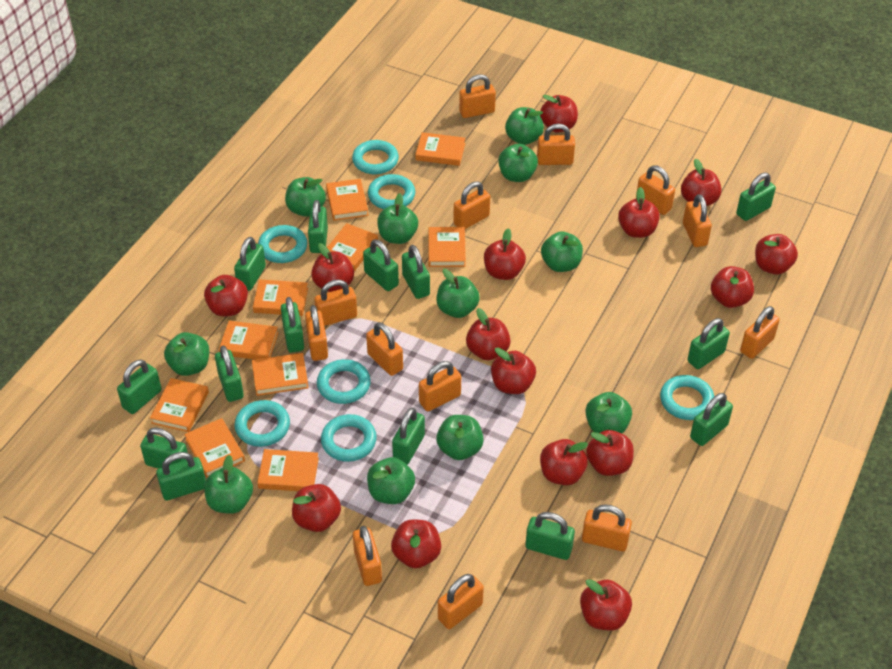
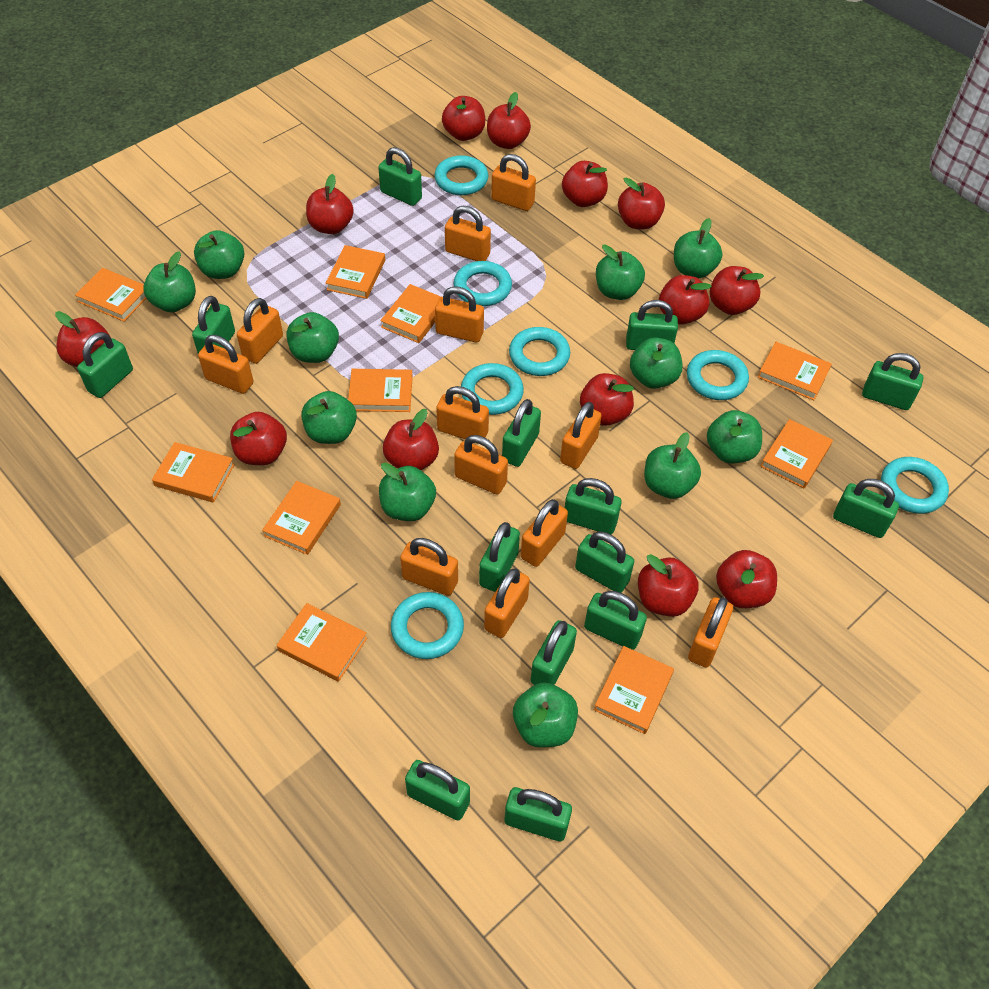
orange padlock: 13 -> 12
red apple: 15 -> 13

